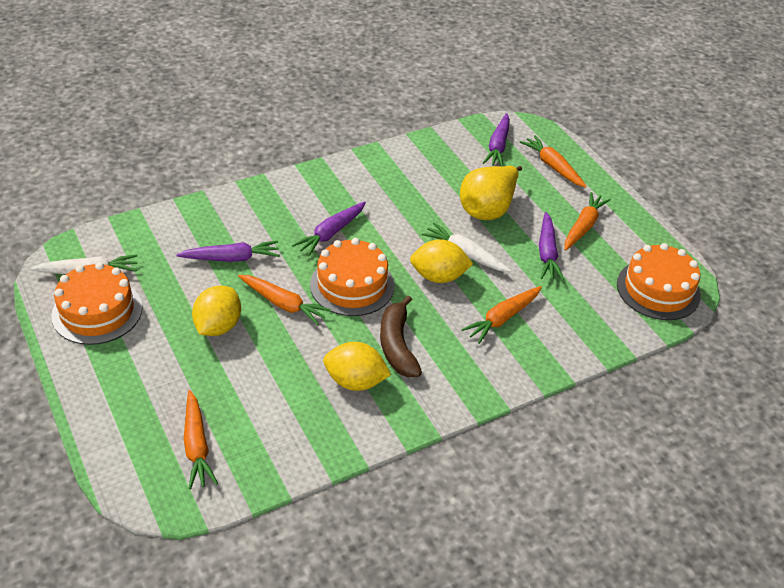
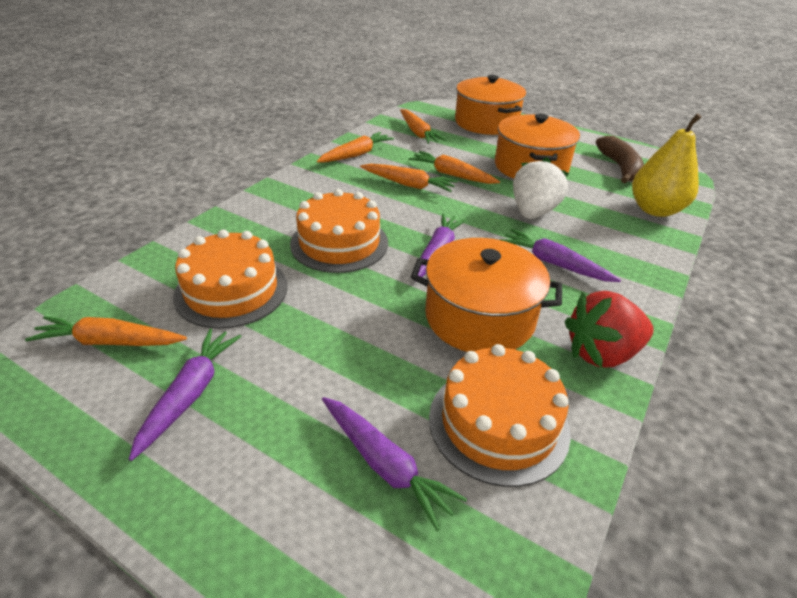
orange pot: 0 -> 3
red strawberry: 0 -> 1
white carrot: 2 -> 0
white strawberry: 0 -> 1
yellow lemon: 3 -> 0

